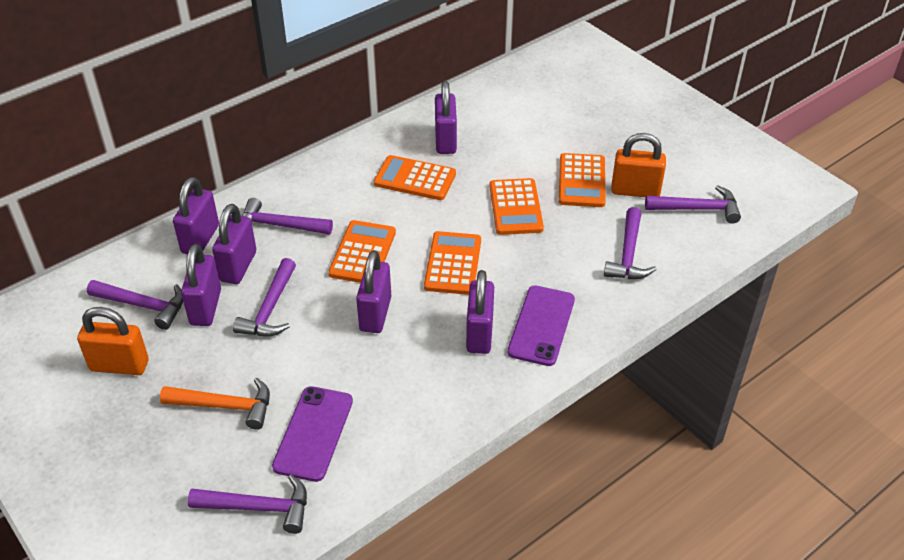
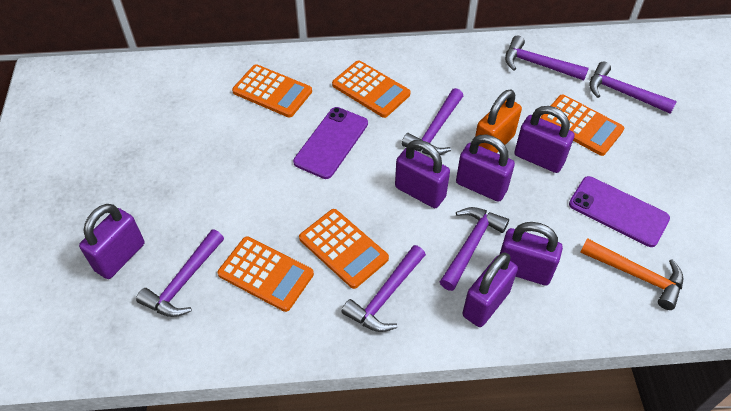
orange padlock: 2 -> 1

